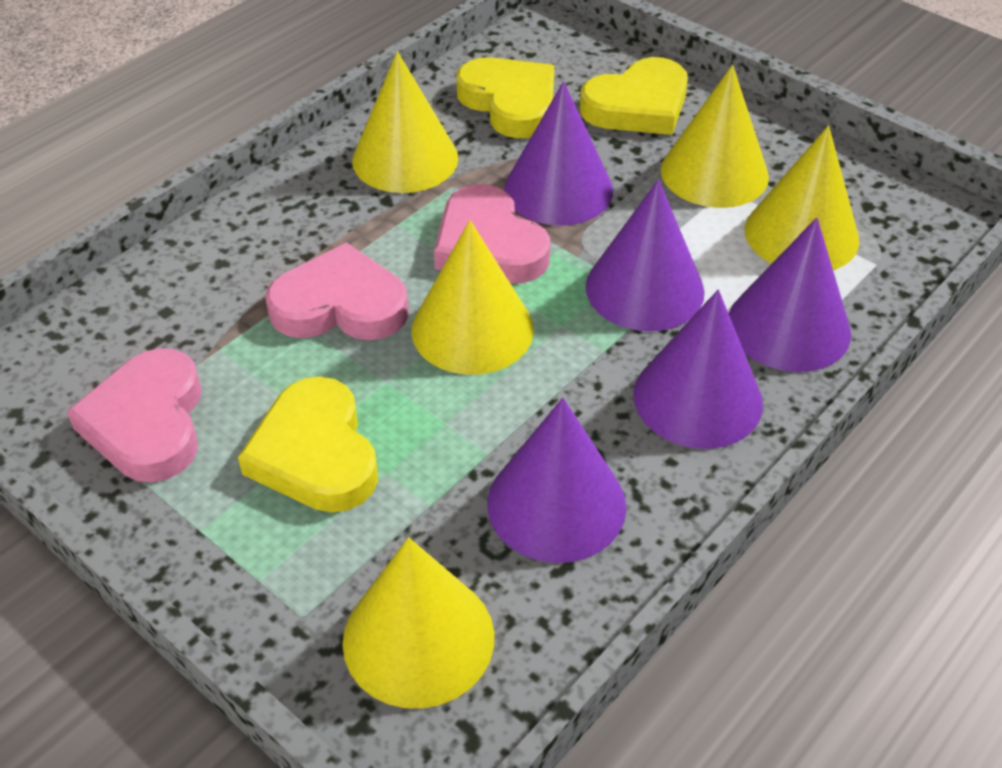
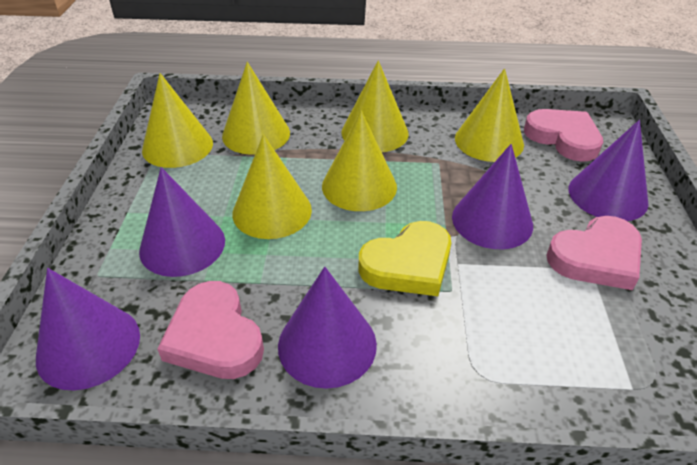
yellow cone: 5 -> 6
yellow heart: 3 -> 1

